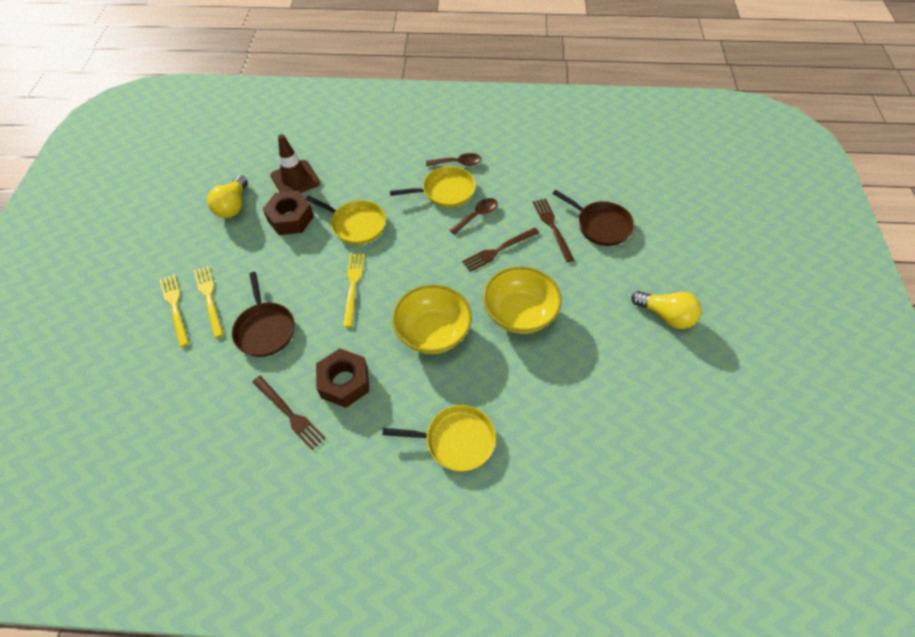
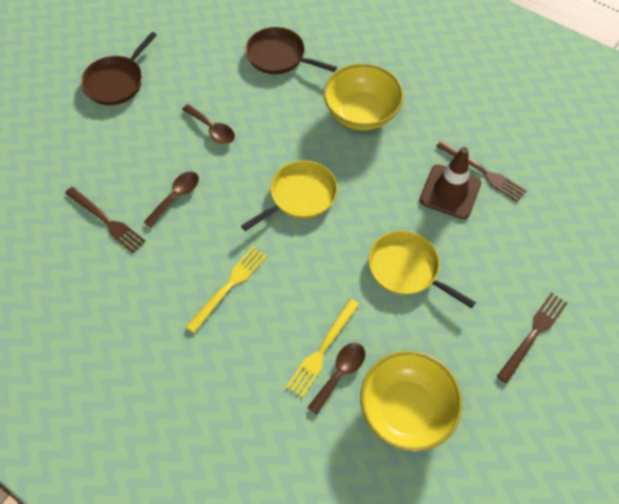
brown nut: 2 -> 0
brown spoon: 2 -> 3
yellow fork: 3 -> 2
yellow light bulb: 2 -> 0
yellow pan: 3 -> 2

